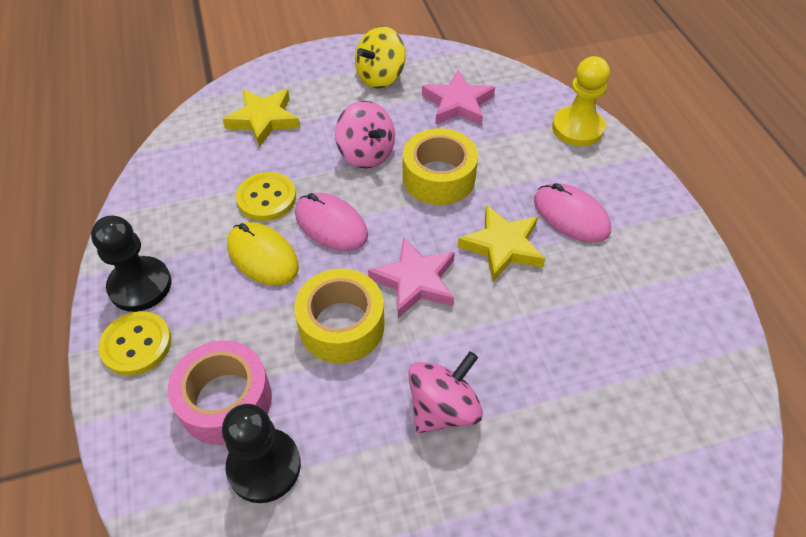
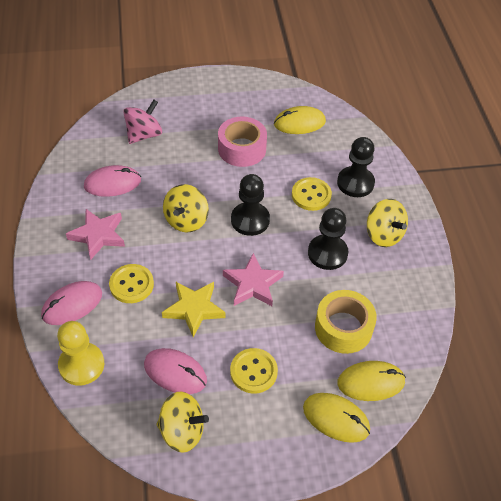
black pawn: 2 -> 3
pink mouse: 2 -> 3
pink spinning top: 2 -> 1
yellow button: 2 -> 3
yellow mouse: 1 -> 3
yellow spinning top: 1 -> 3
yellow star: 2 -> 1
yellow tape: 2 -> 1

